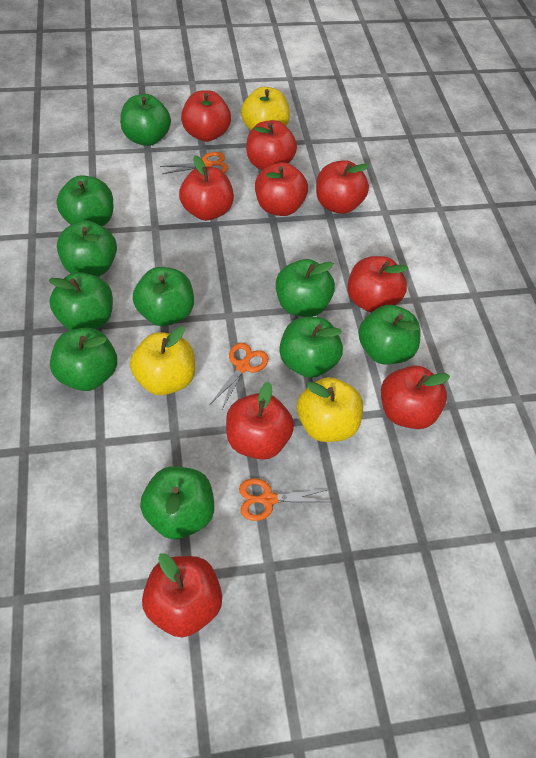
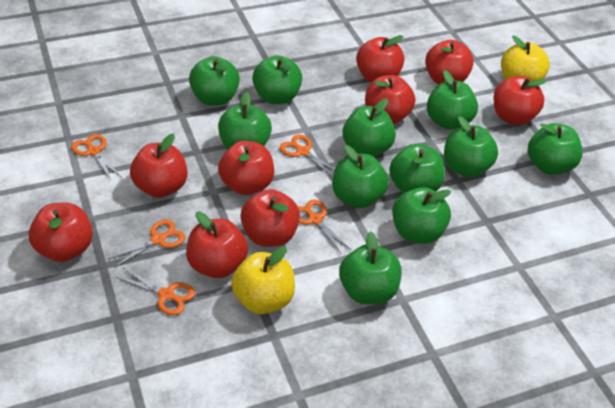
green apple: 10 -> 11
orange scissors: 3 -> 5
yellow apple: 3 -> 2

